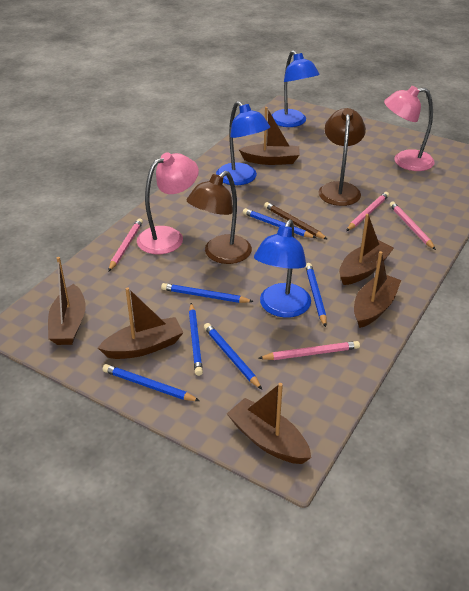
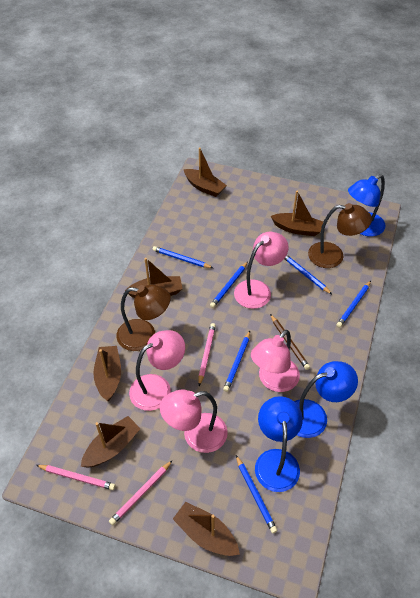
pink lamp: 2 -> 4
pink pencil: 4 -> 3

